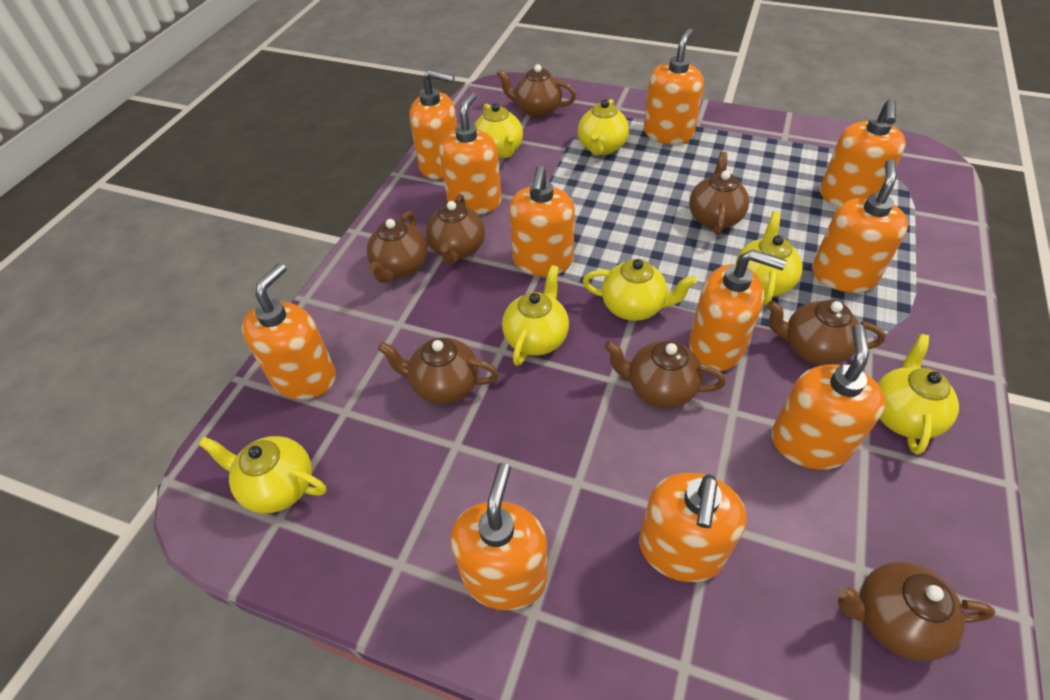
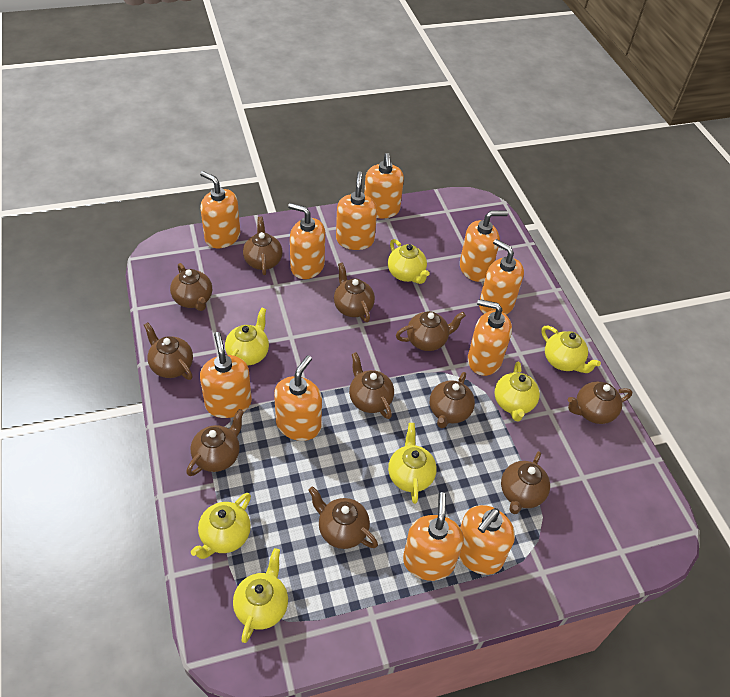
brown teapot: 8 -> 11

